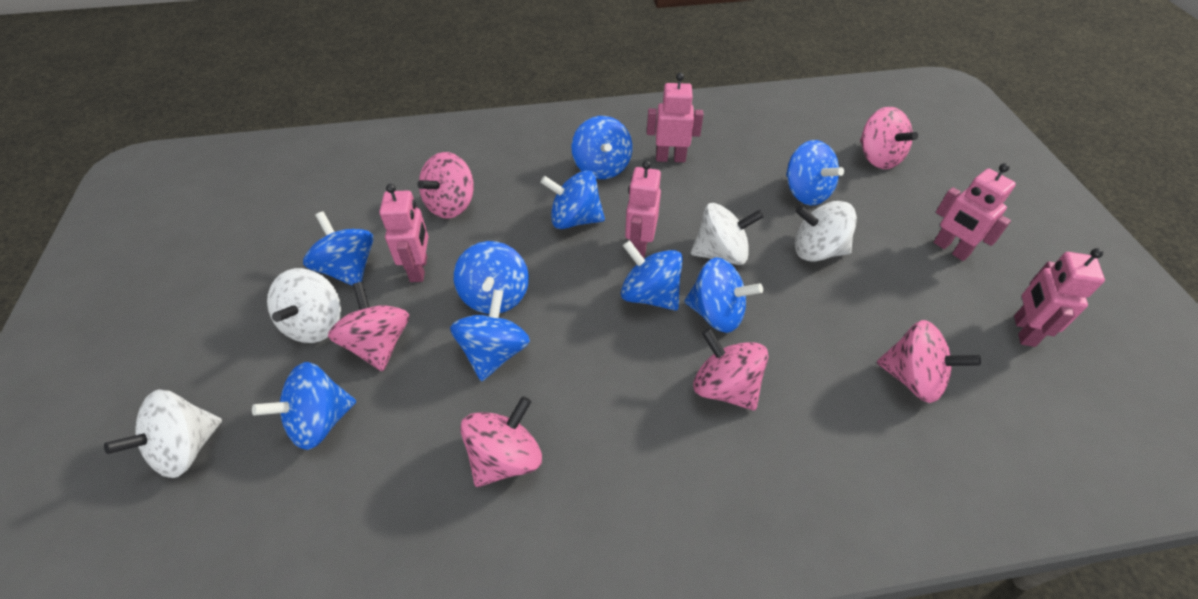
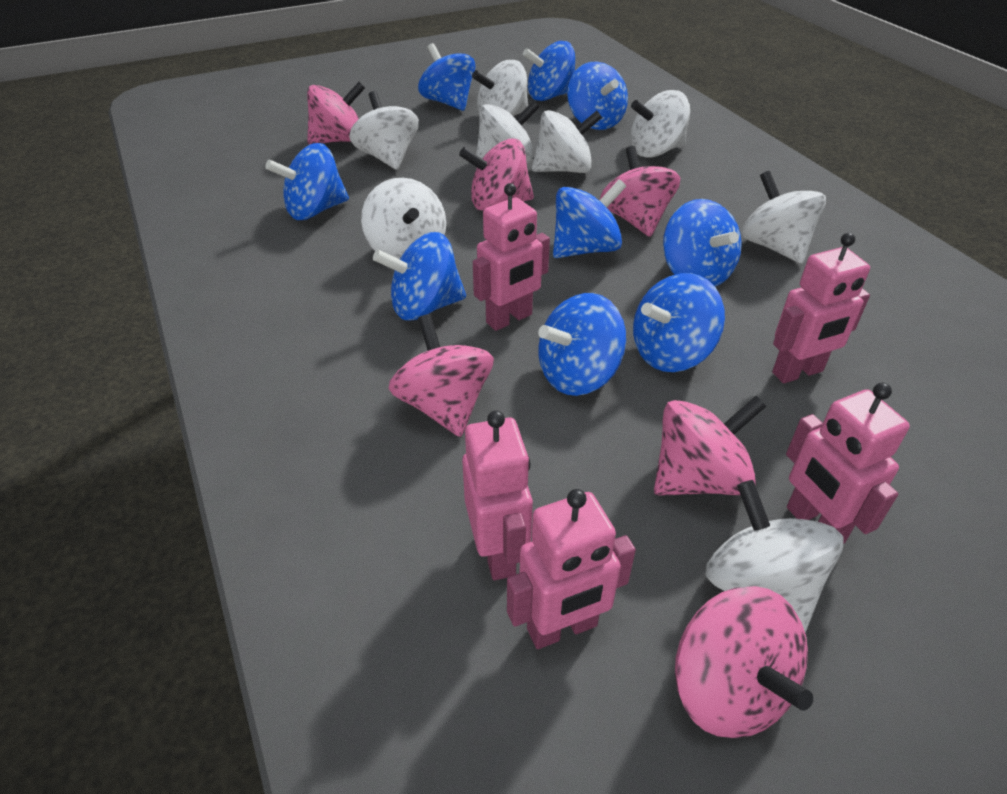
white spinning top: 4 -> 8

